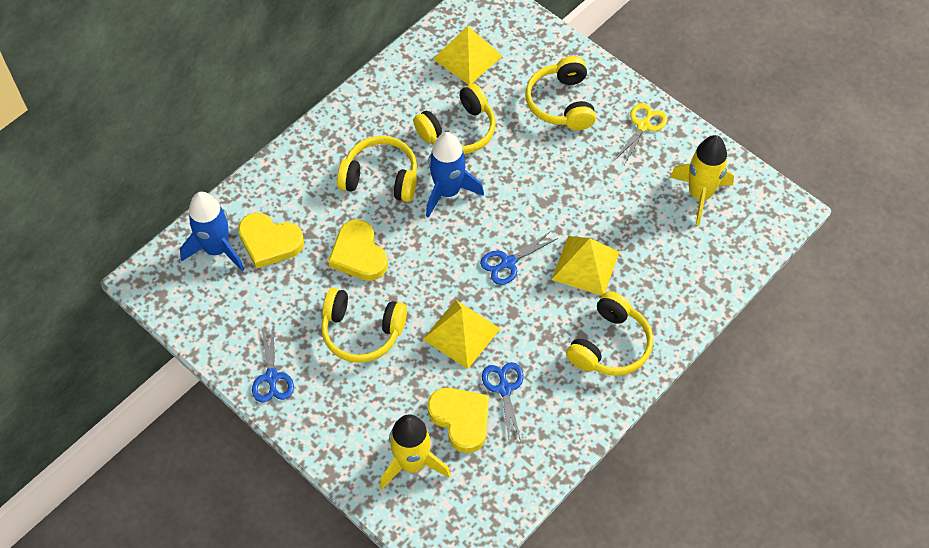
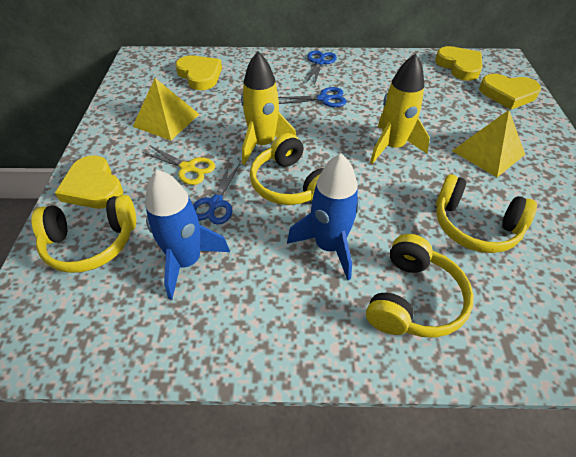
yellow headphones: 5 -> 4
yellow heart: 3 -> 4
yellow pyramid: 3 -> 2

